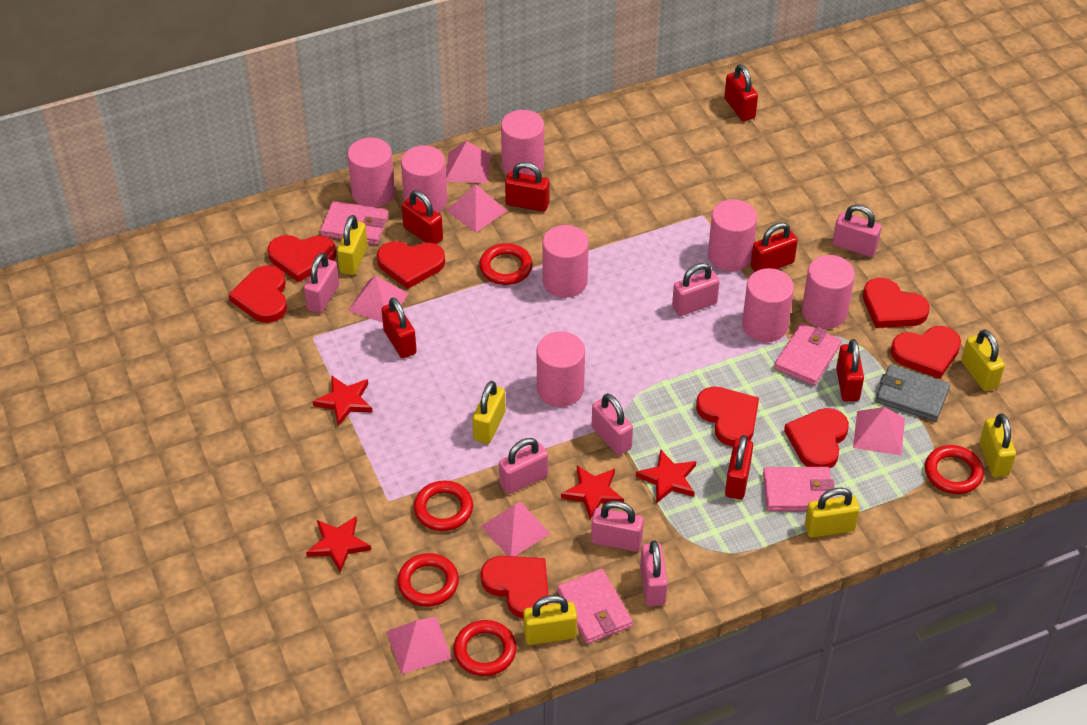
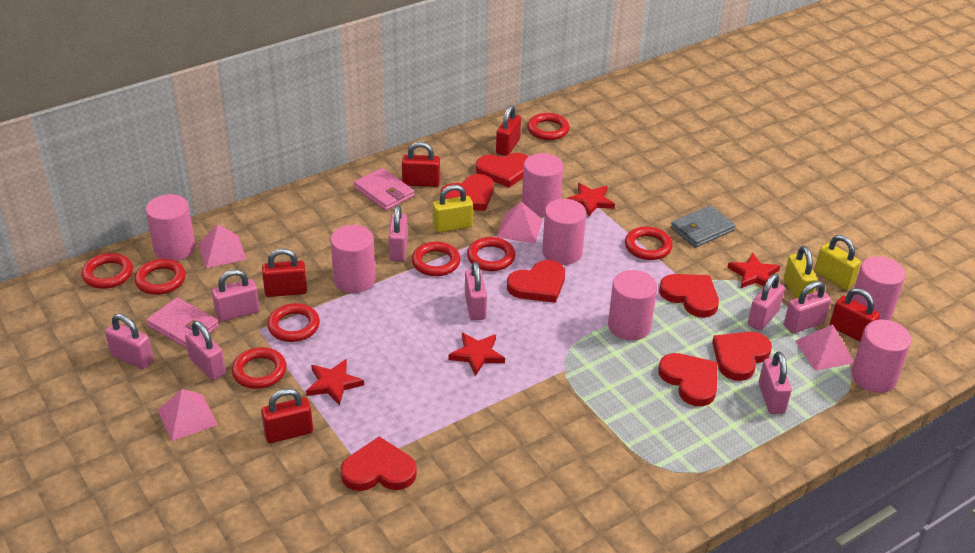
pink cylinder: 8 -> 7
pink padlock: 7 -> 8
pink pyramid: 6 -> 4
pink wallet: 4 -> 2
red heart: 8 -> 7
red padlock: 7 -> 5
red ring: 5 -> 8
yellow padlock: 6 -> 3

